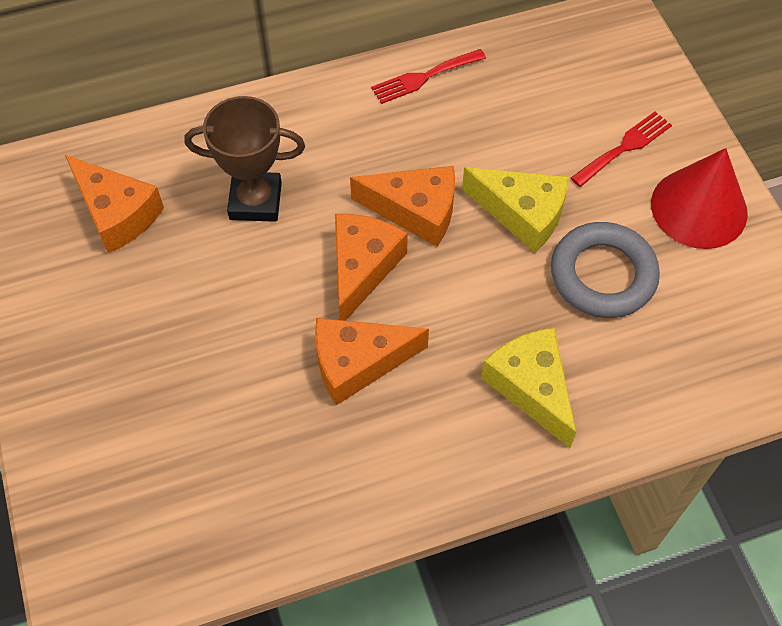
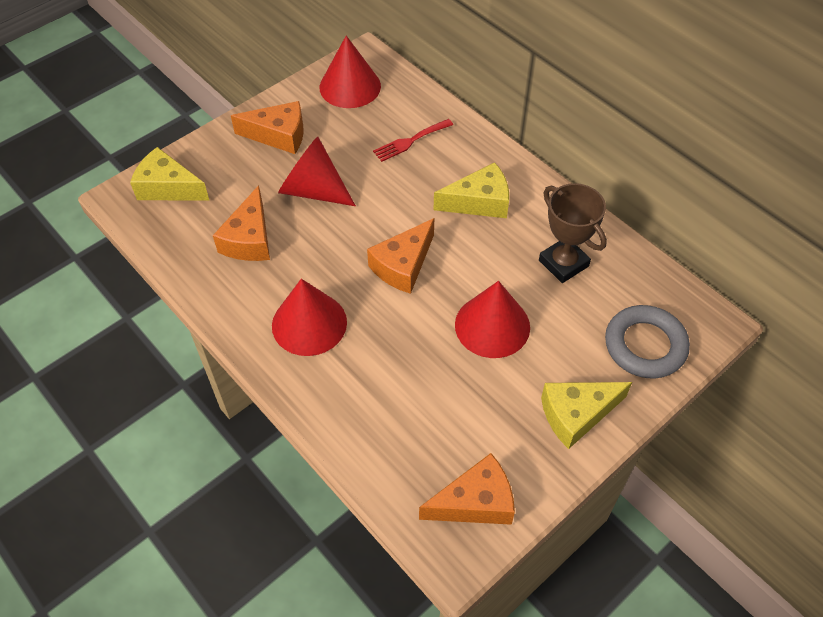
red cone: 1 -> 4
red fork: 2 -> 1
yellow cheese: 2 -> 3

